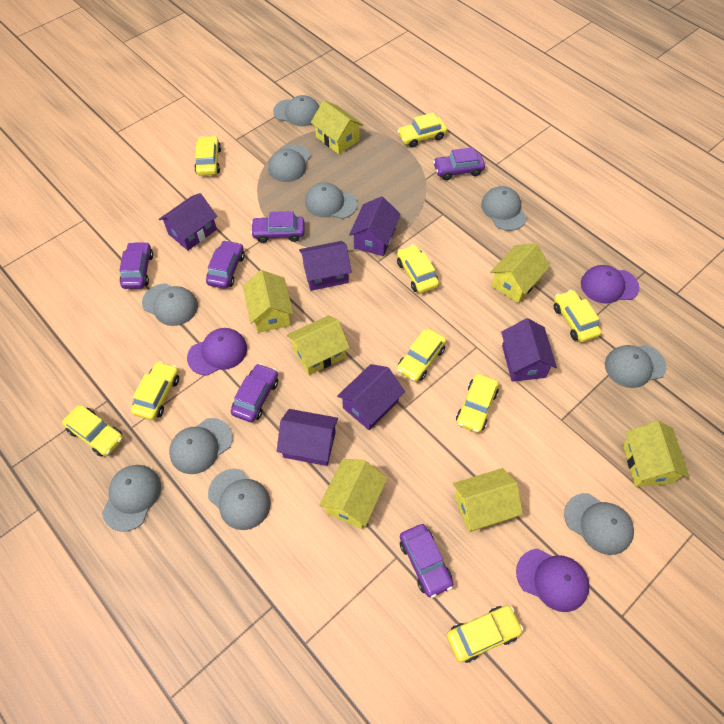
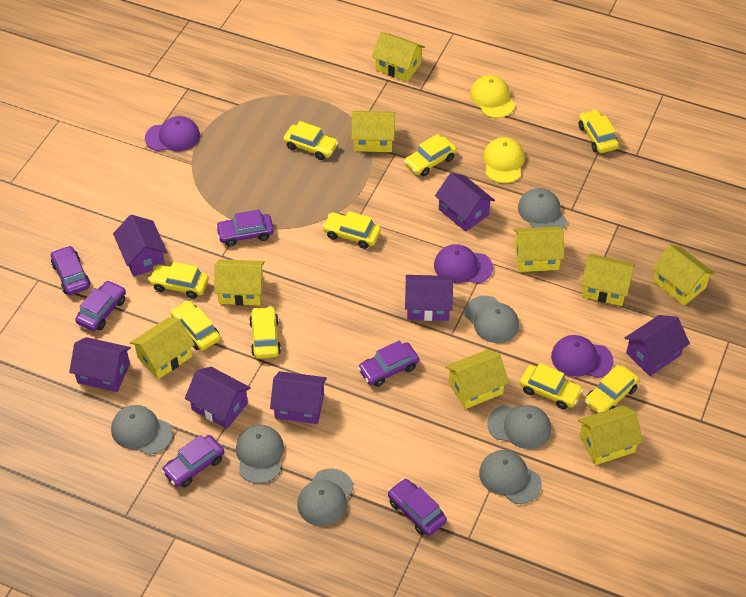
grey cap: 10 -> 7
purple house: 6 -> 7
yellow cap: 0 -> 2
yellow house: 7 -> 9

